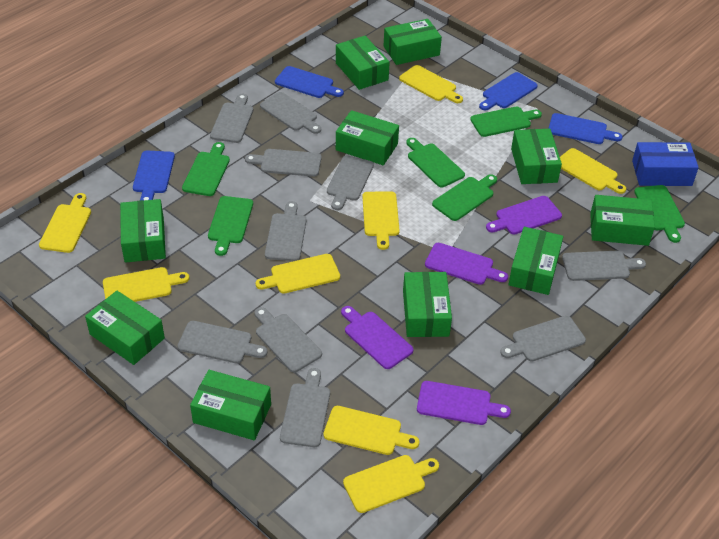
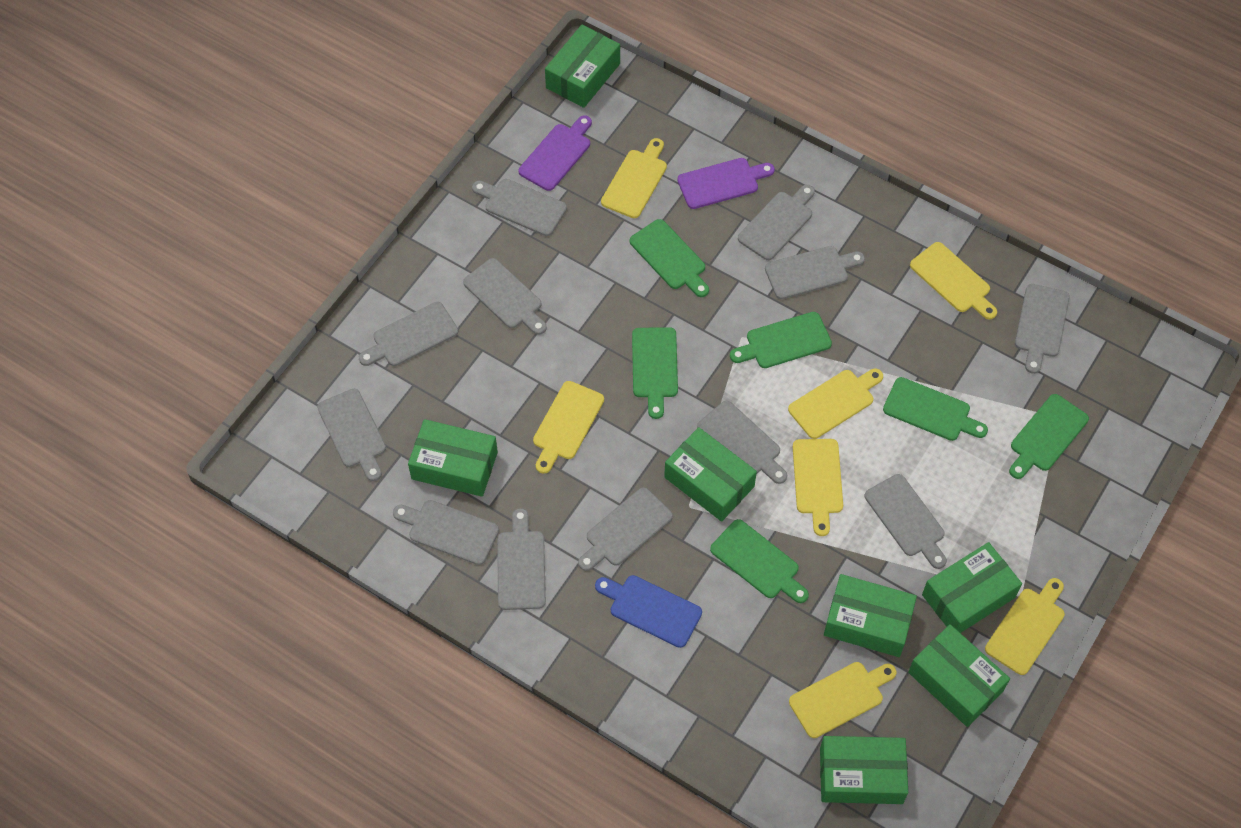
blue box: 1 -> 0
blue cutting board: 4 -> 1
green box: 10 -> 7
grey cutting board: 10 -> 12
purple cutting board: 4 -> 2
yellow cutting board: 8 -> 7

